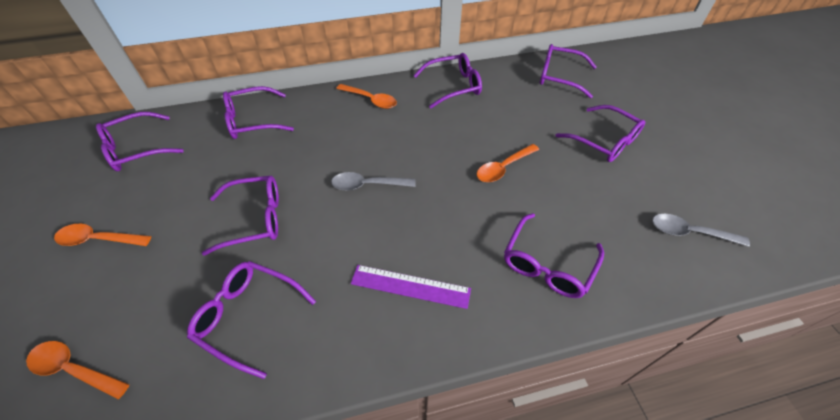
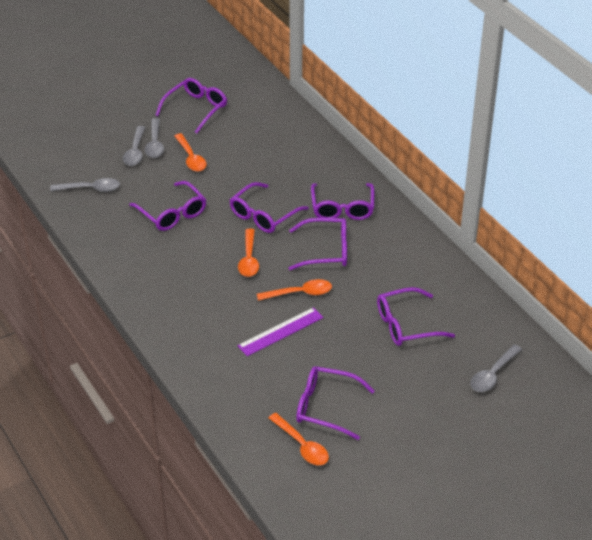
grey spoon: 2 -> 4
purple glasses: 8 -> 7

